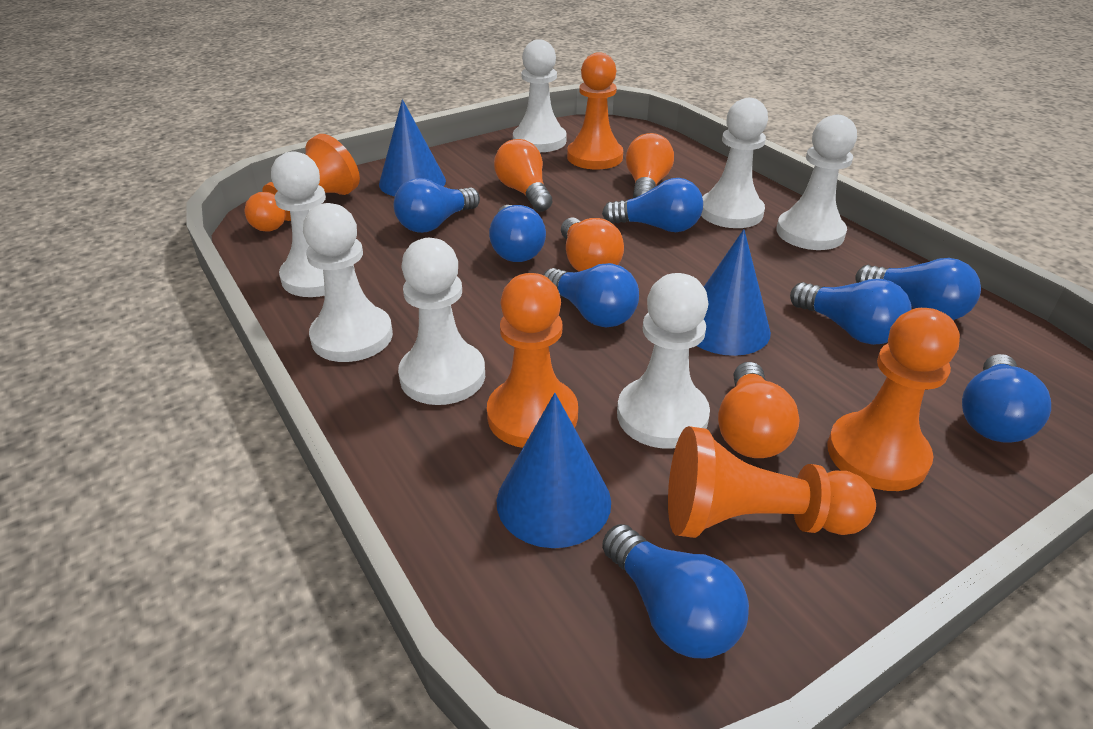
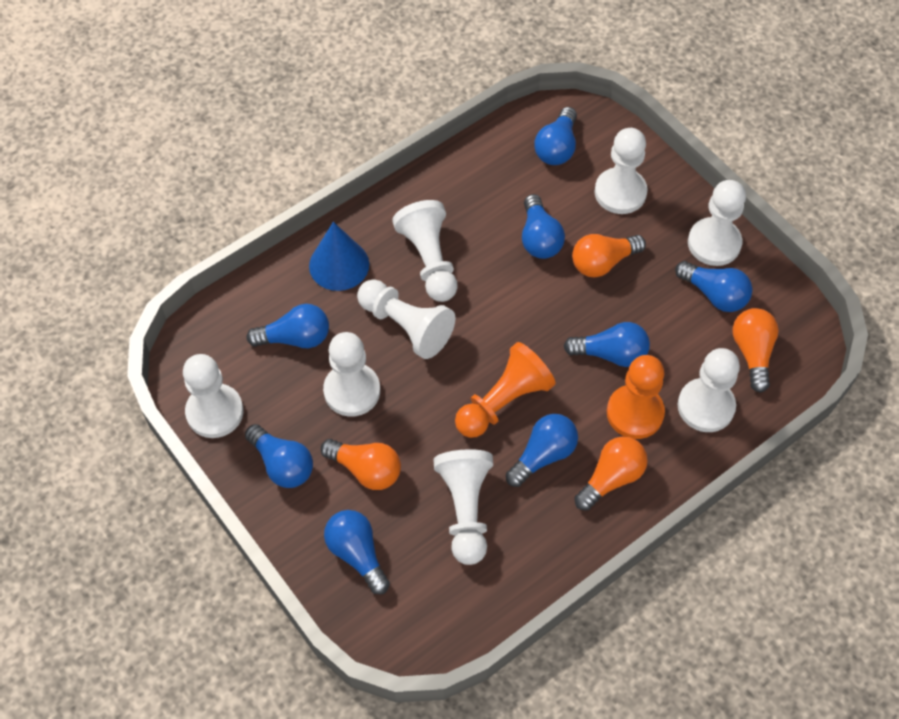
blue cone: 3 -> 1
orange pawn: 5 -> 2
white pawn: 7 -> 8

